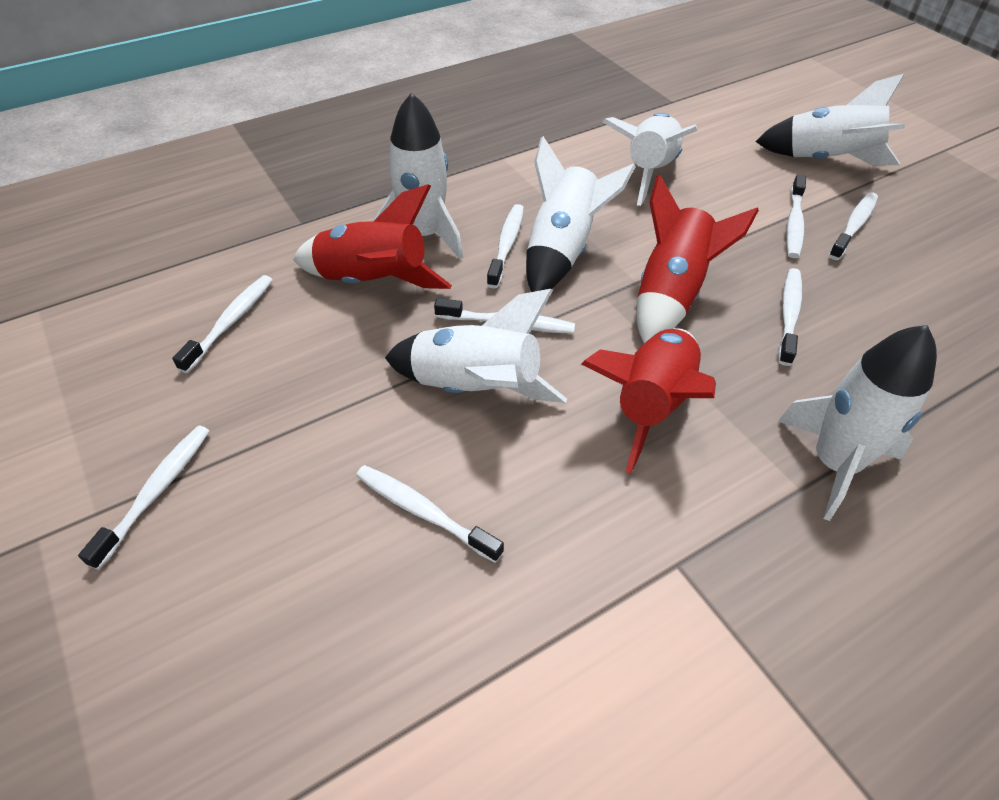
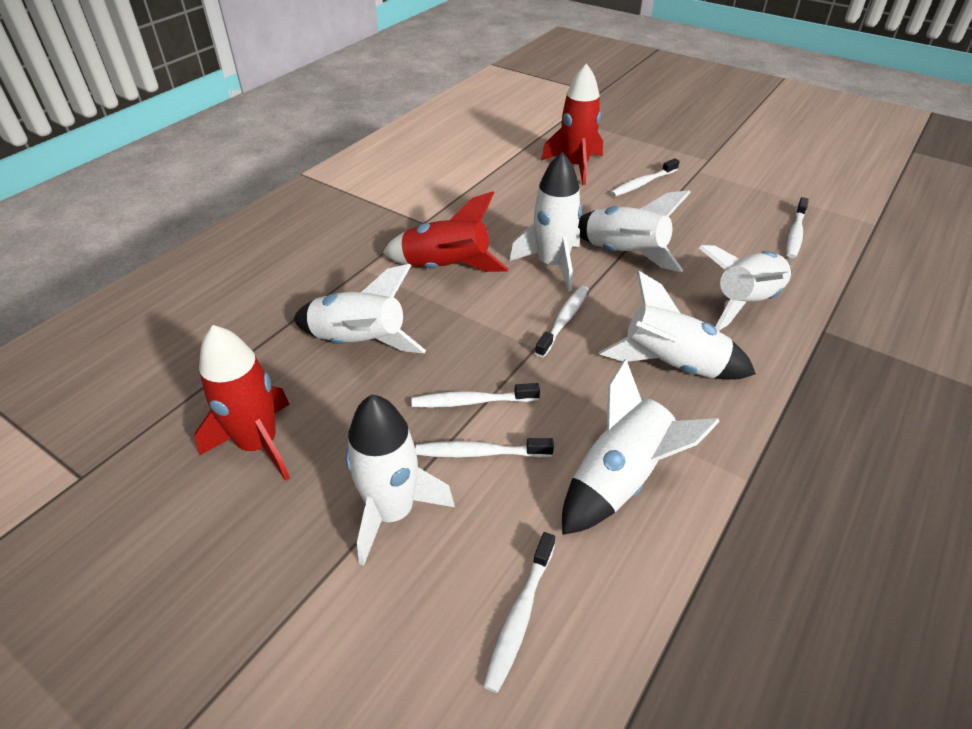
white rocket: 6 -> 7
white toothbrush: 8 -> 6

